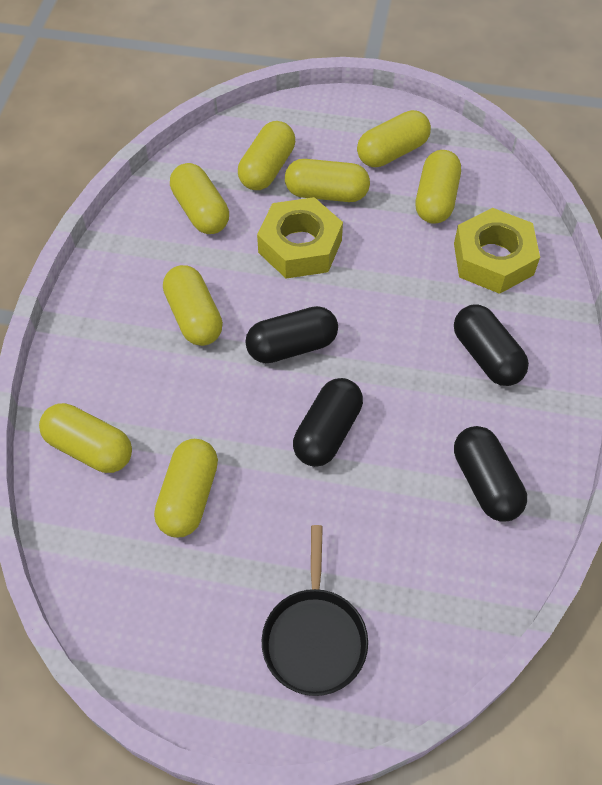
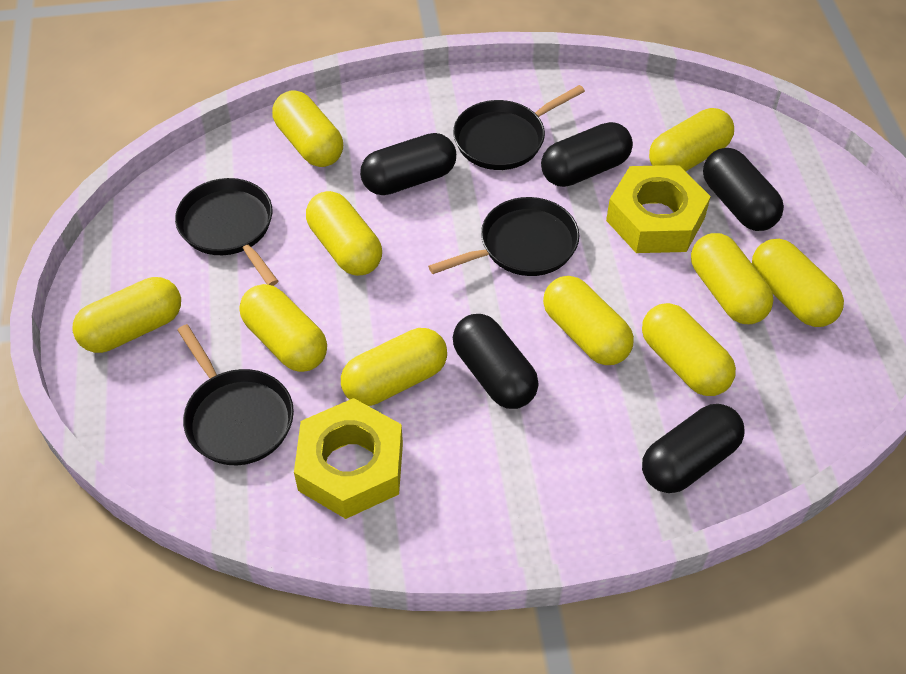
black capsule: 4 -> 5
black pan: 1 -> 4
yellow capsule: 8 -> 10

